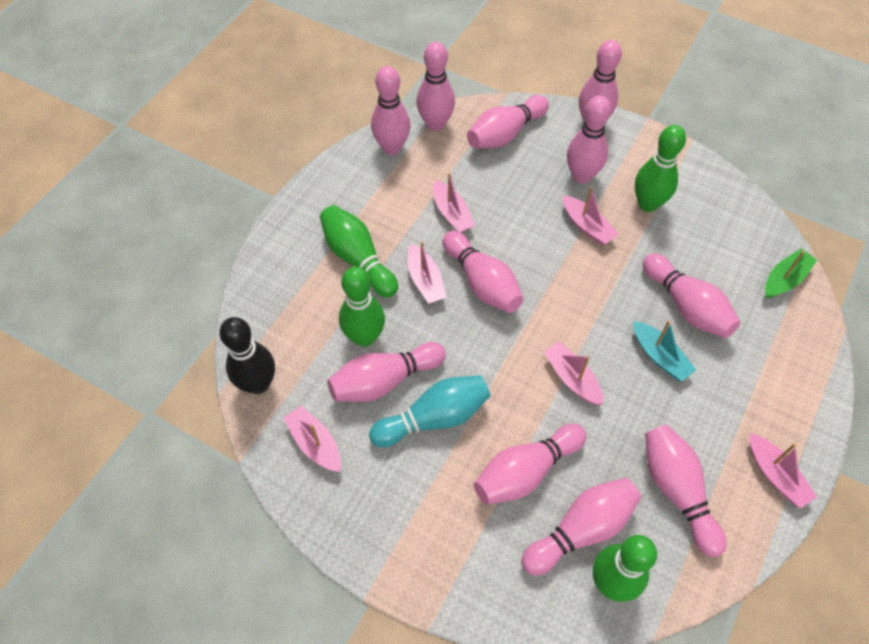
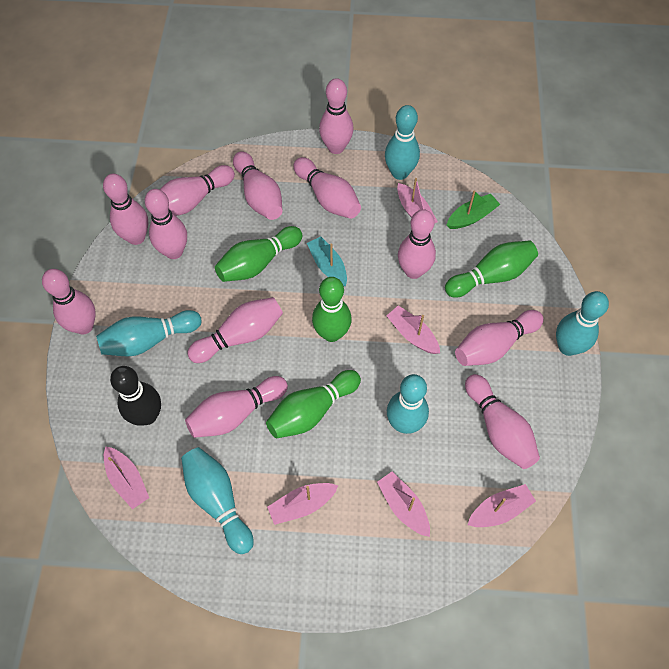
pink bowling pin: 11 -> 12
turquoise bowling pin: 1 -> 5

